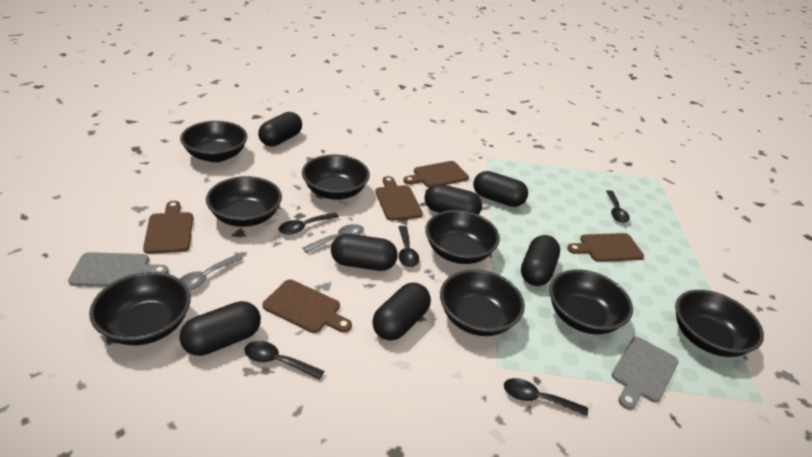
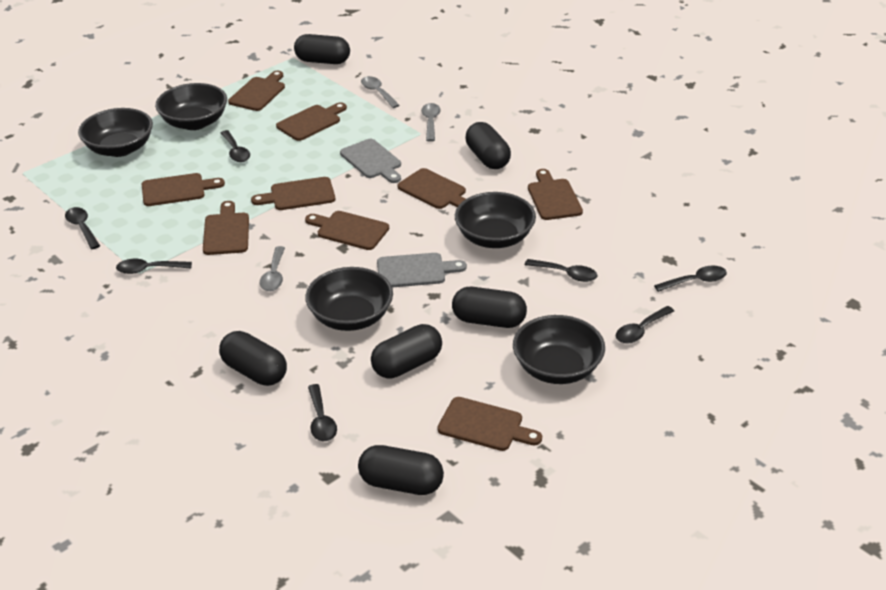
black bowl: 8 -> 5
black capsule: 7 -> 6
black spoon: 5 -> 7
brown cutting board: 5 -> 9
grey spoon: 2 -> 3

